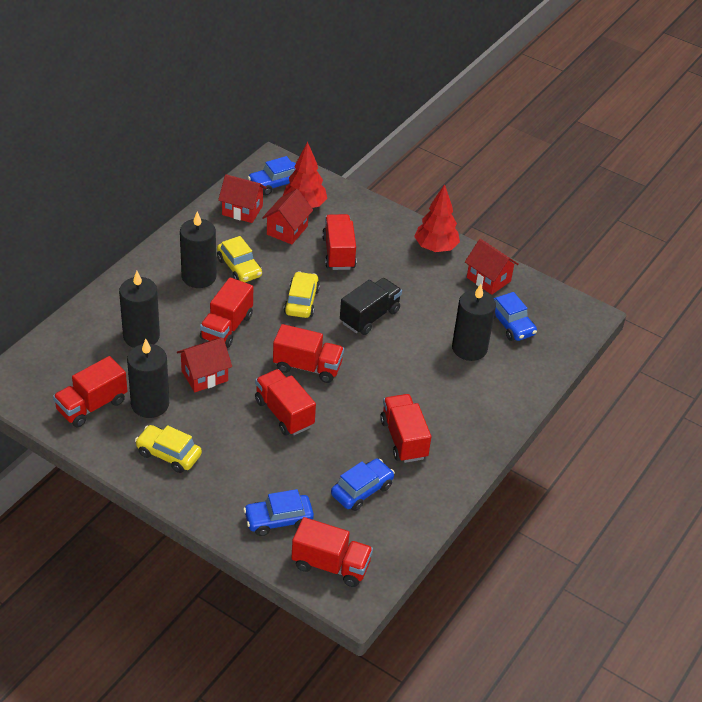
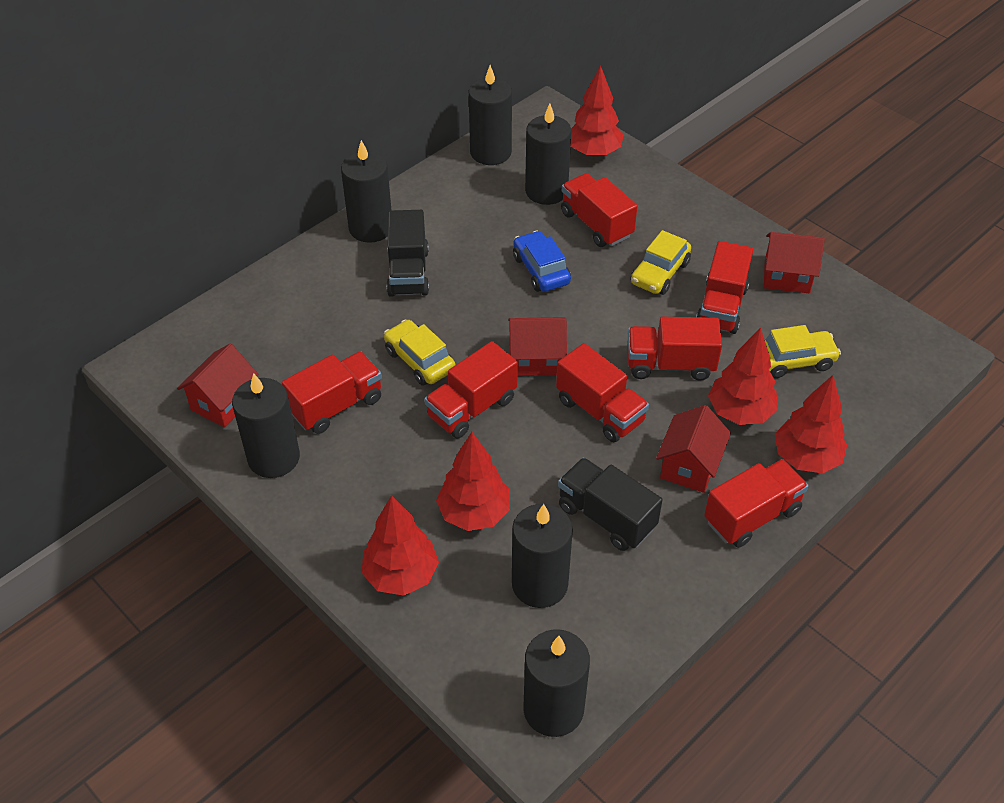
black candle: 4 -> 6
black truck: 1 -> 2
blue car: 4 -> 1
red tree: 2 -> 5

